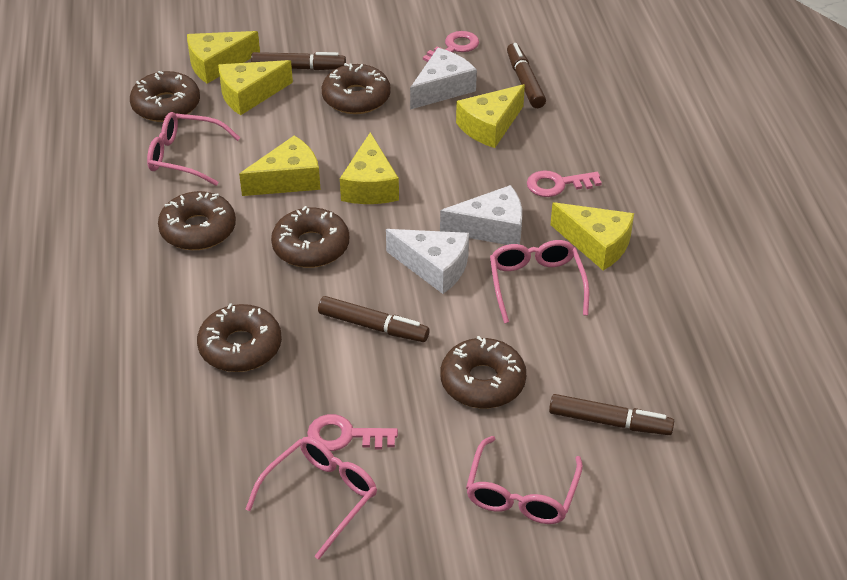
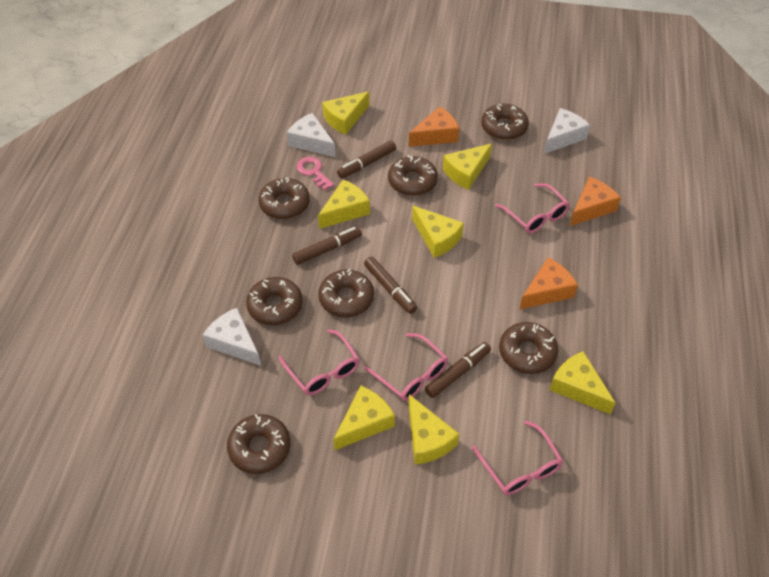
brown donut: 6 -> 7
orange cheese: 0 -> 3
pink key: 3 -> 1
yellow cheese: 6 -> 7

